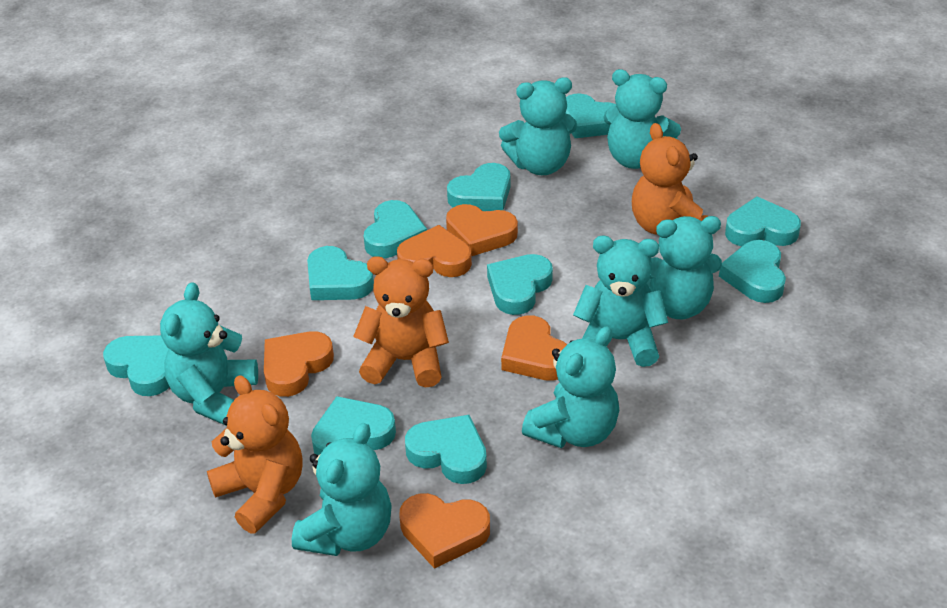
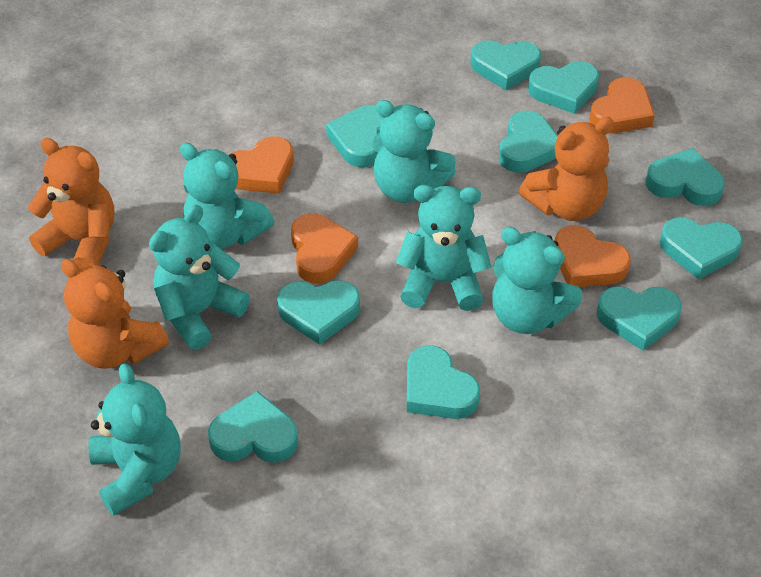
orange heart: 5 -> 4
turquoise teddy bear: 7 -> 6

